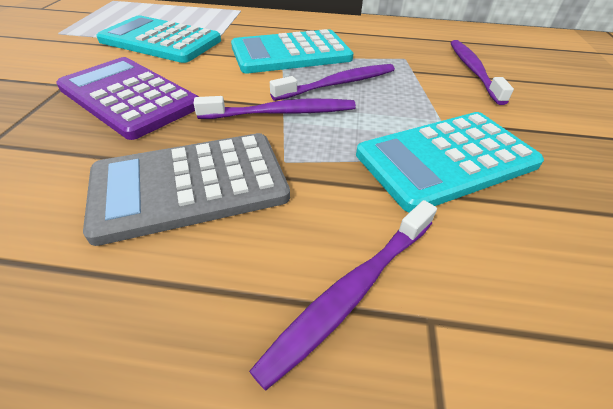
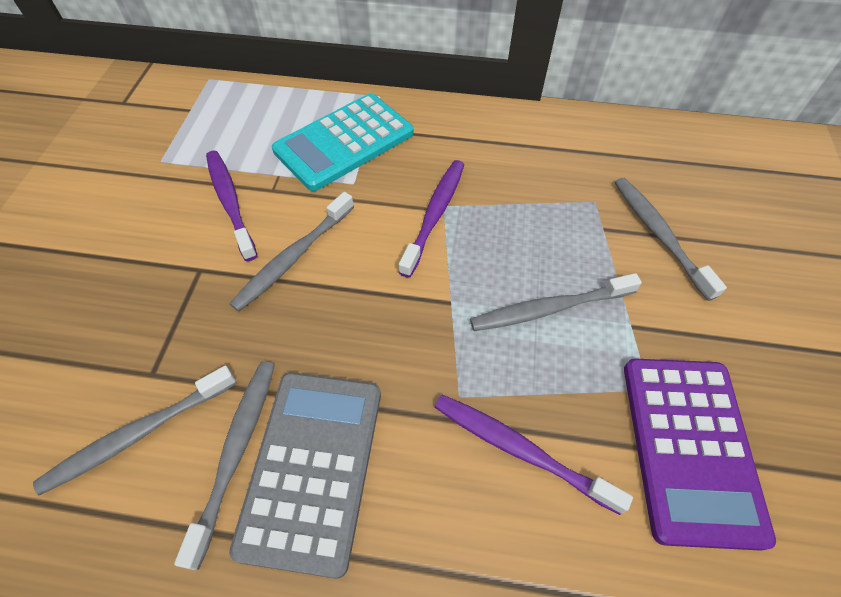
grey toothbrush: 0 -> 5
purple toothbrush: 4 -> 3
turquoise calculator: 3 -> 1

